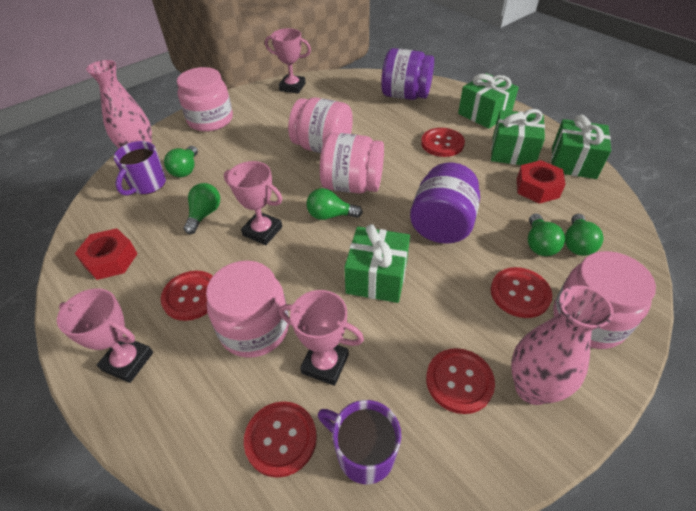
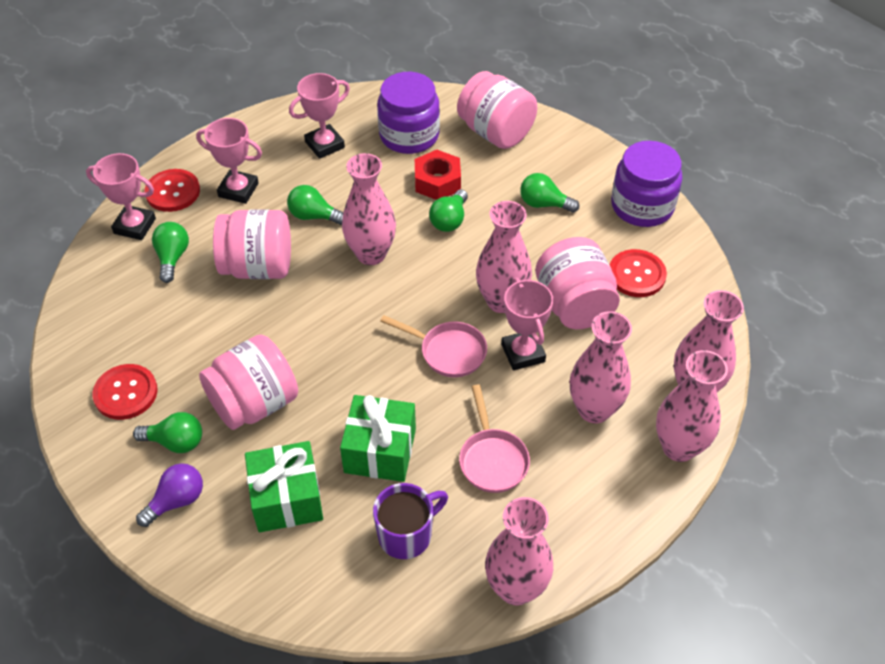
green gift: 4 -> 2
pink jar: 5 -> 4
pink pan: 0 -> 2
pink vase: 2 -> 6
purple light bulb: 0 -> 1
purple mug: 2 -> 1
red button: 5 -> 3
red nut: 2 -> 1

